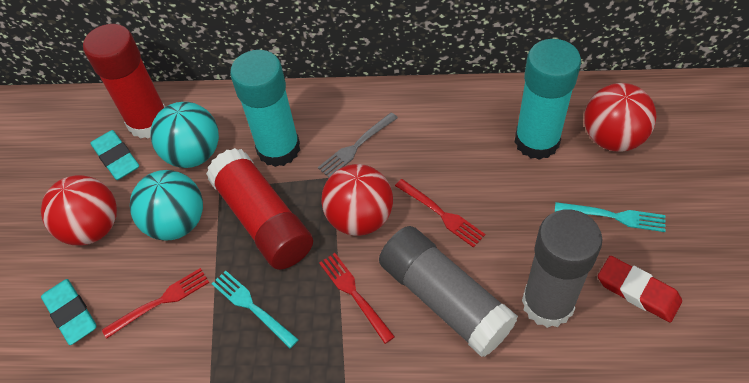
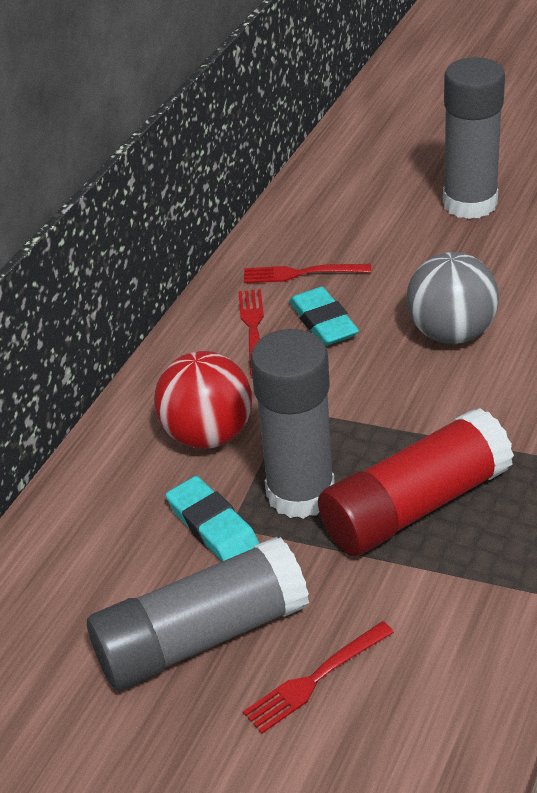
grey ball: 0 -> 1
grey fork: 1 -> 0
grey glue stick: 2 -> 3
red ball: 3 -> 1
red eraser: 1 -> 0
red glue stick: 2 -> 1
turquoise ball: 2 -> 0
turquoise fork: 2 -> 0
turquoise glue stick: 2 -> 0

